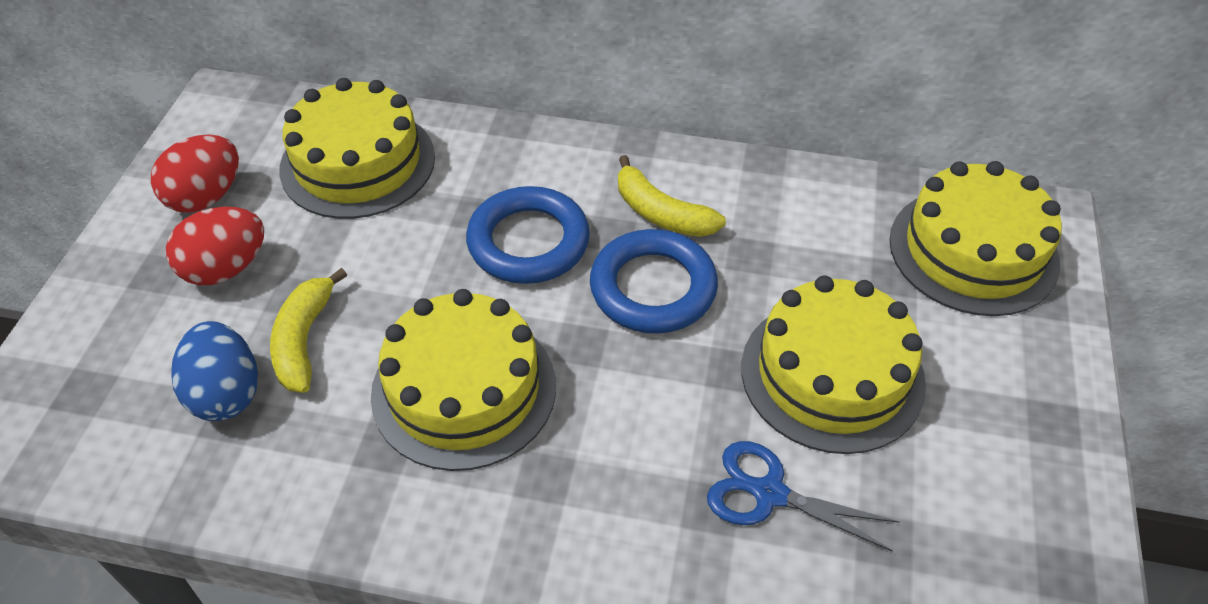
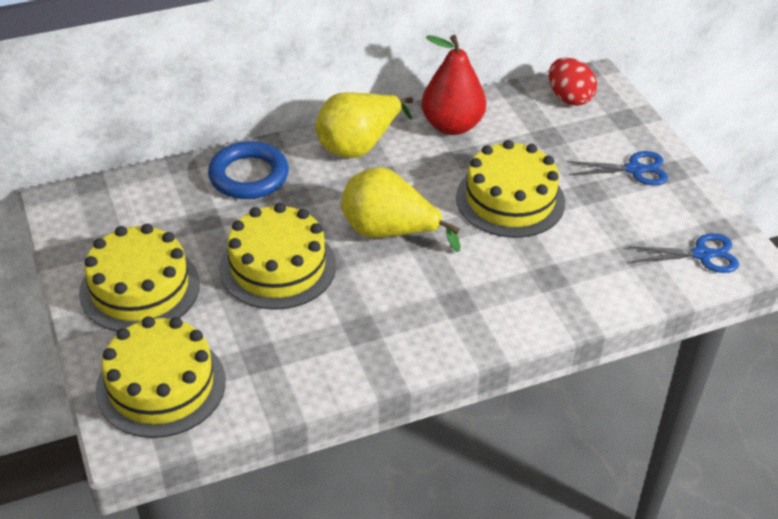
blue egg: 1 -> 0
blue ring: 2 -> 1
blue scissors: 1 -> 2
red egg: 2 -> 1
red pear: 0 -> 1
yellow banana: 2 -> 0
yellow pear: 0 -> 2

